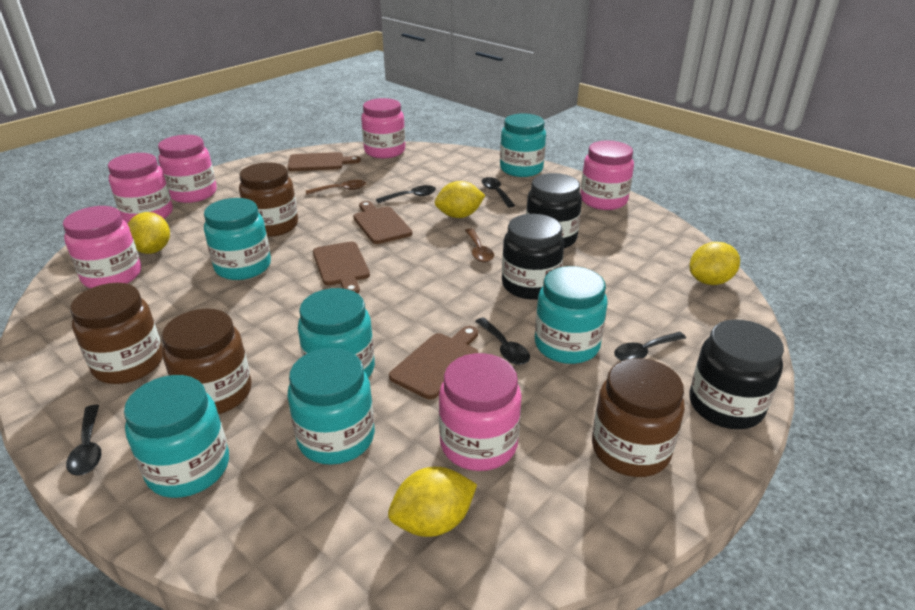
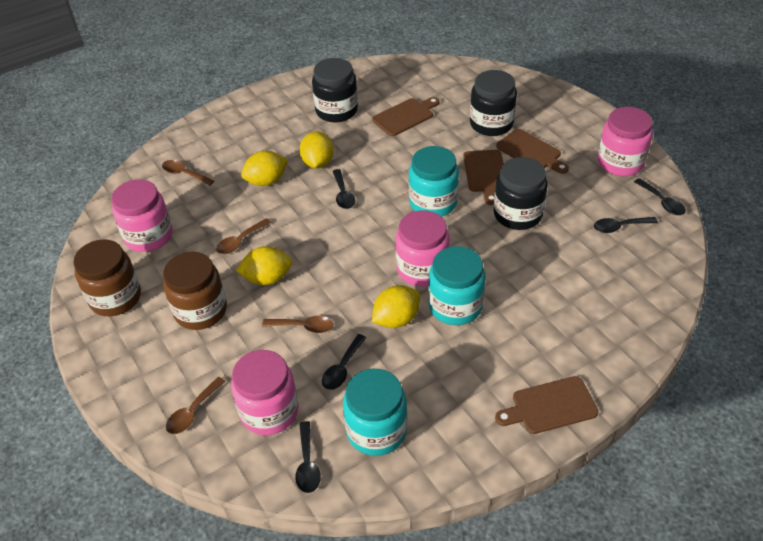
brown jar: 4 -> 2
brown spoon: 2 -> 4
pink jar: 6 -> 4
turquoise jar: 6 -> 3

